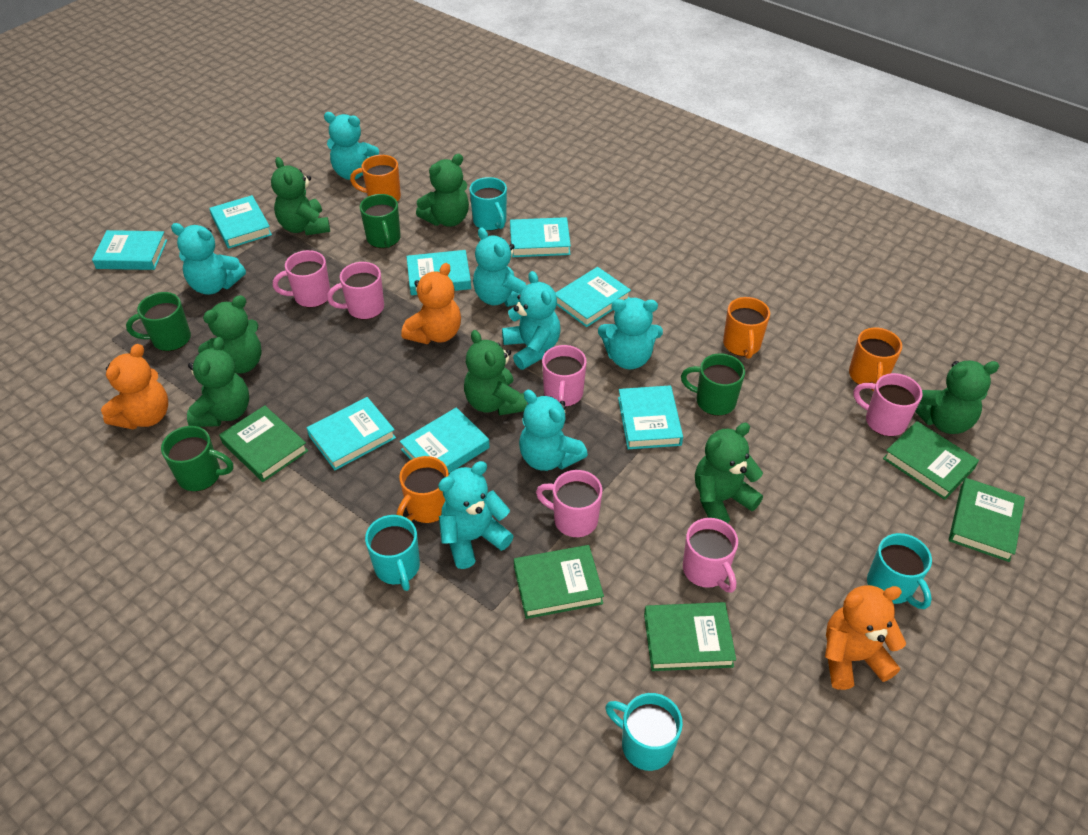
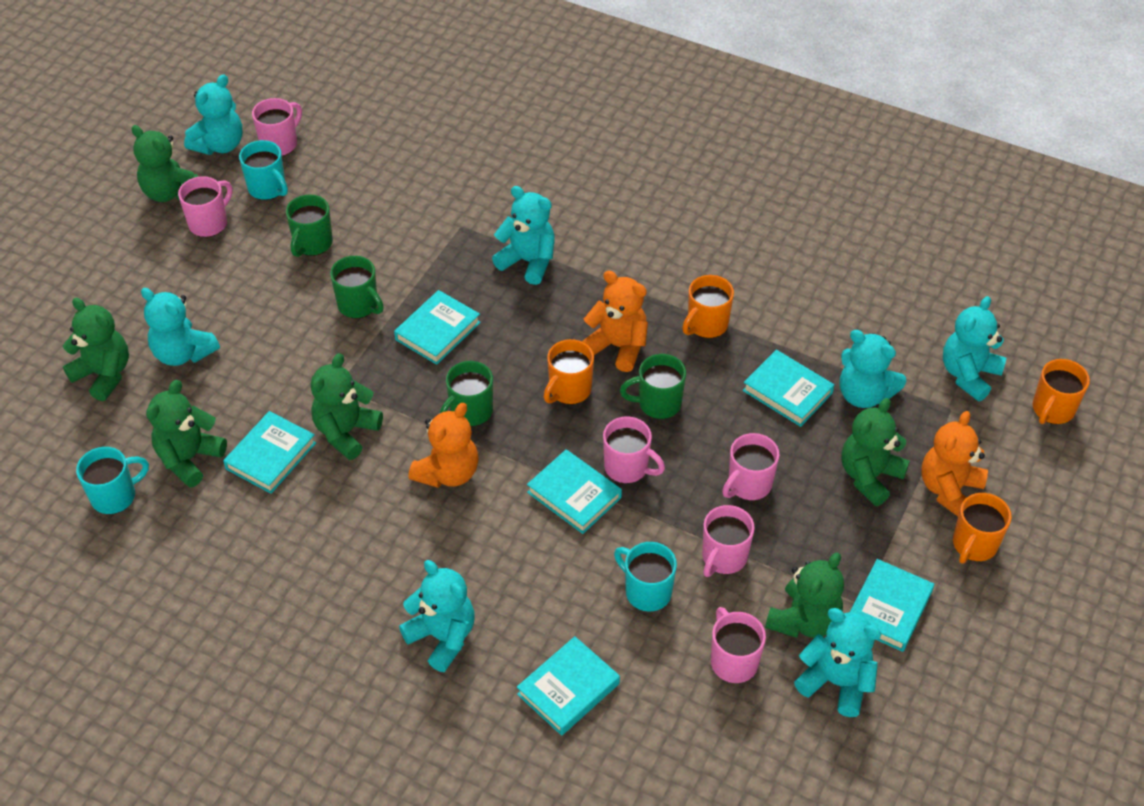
green book: 5 -> 0
green teddy bear: 7 -> 6
turquoise book: 8 -> 6
turquoise mug: 4 -> 3

